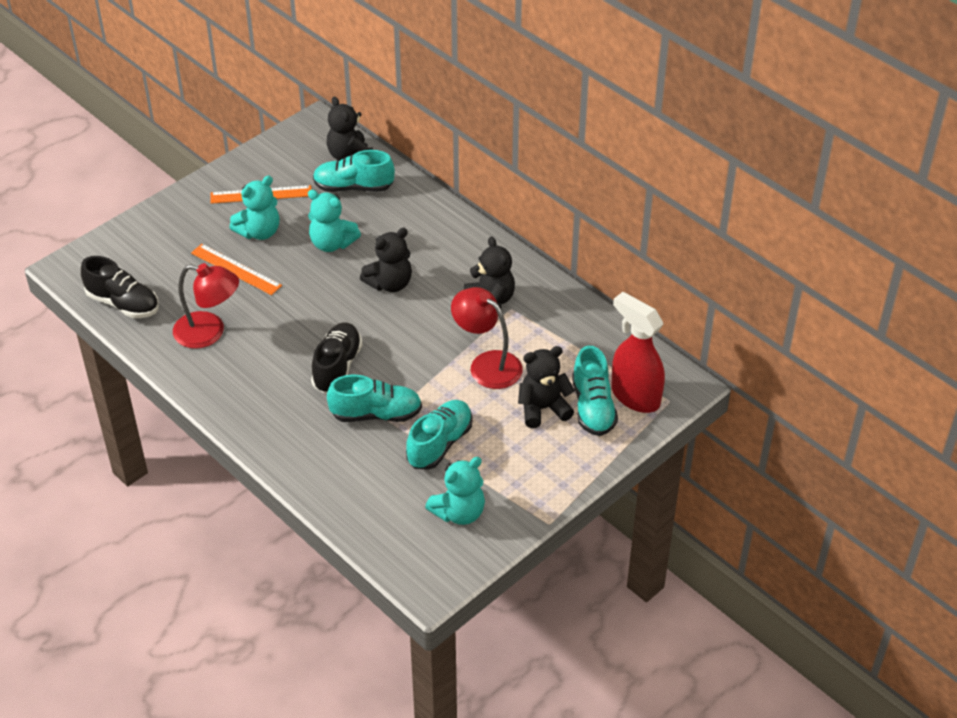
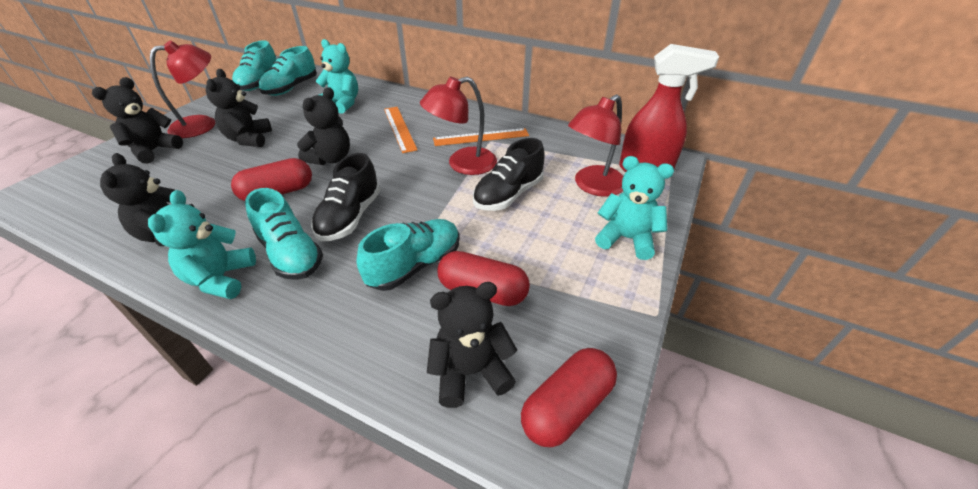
black teddy bear: 4 -> 5
red capsule: 0 -> 3
red lamp: 2 -> 3

